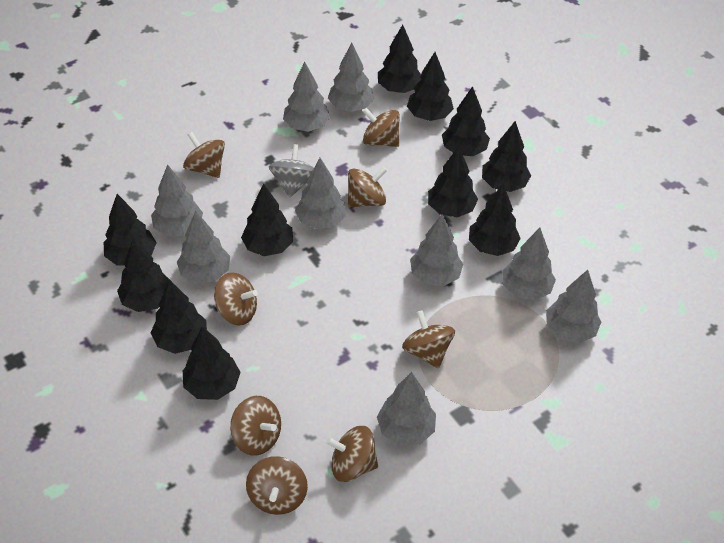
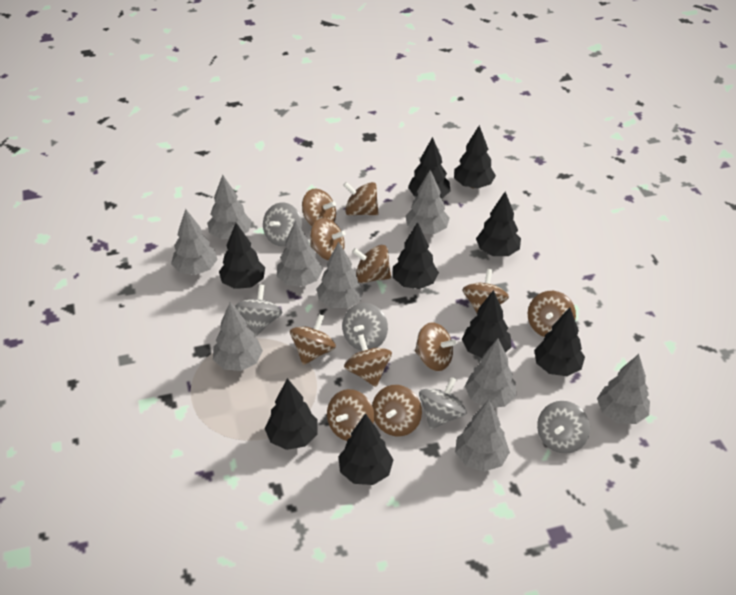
black tree: 11 -> 9
brown spinning top: 8 -> 11
grey spinning top: 1 -> 5

